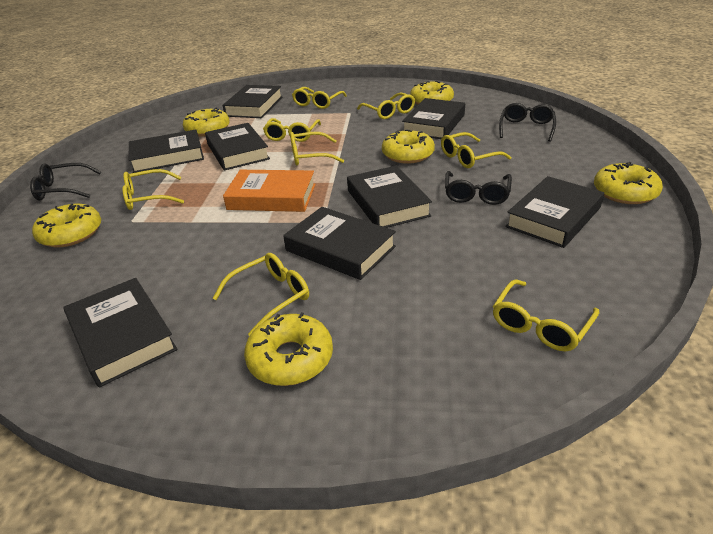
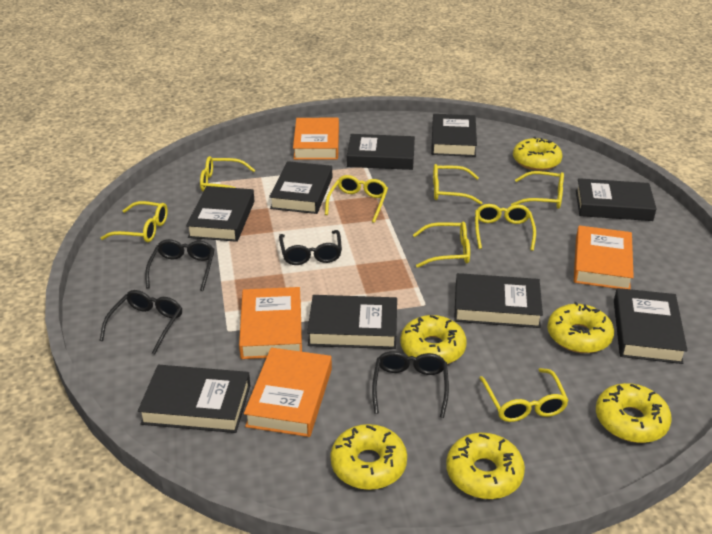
black book: 8 -> 9
black glasses: 3 -> 4
orange book: 1 -> 4

